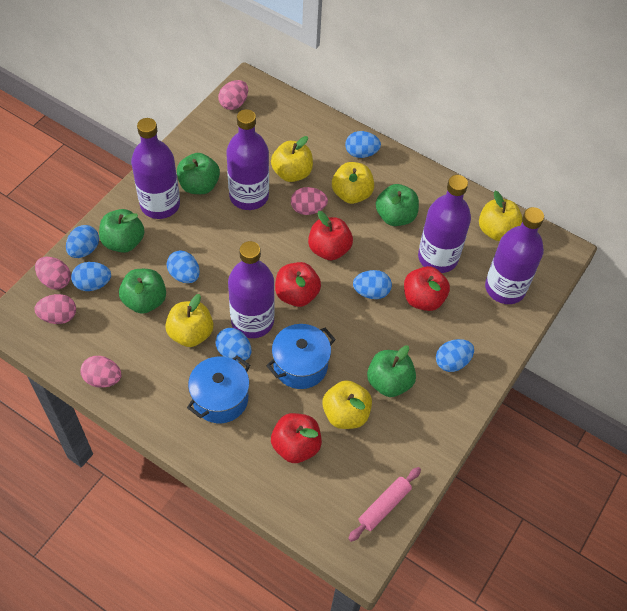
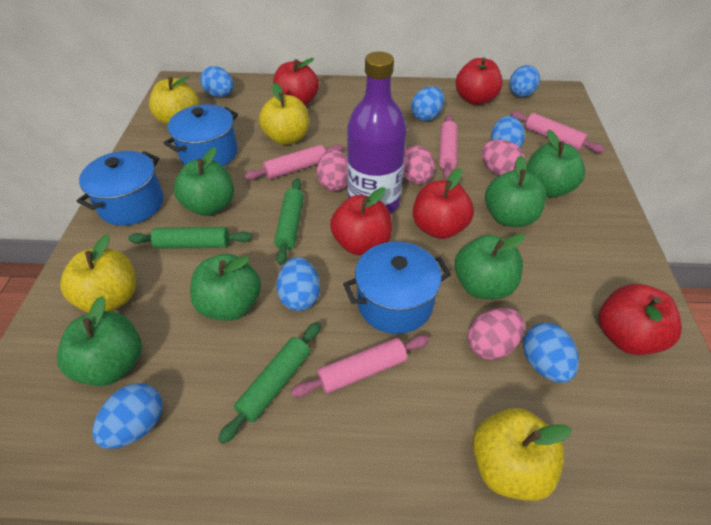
blue pot: 2 -> 3
green apple: 5 -> 6
green rolling pin: 0 -> 3
pink egg: 5 -> 4
pink rolling pin: 1 -> 4
purple bottle: 5 -> 1
red apple: 4 -> 5
yellow apple: 5 -> 4

